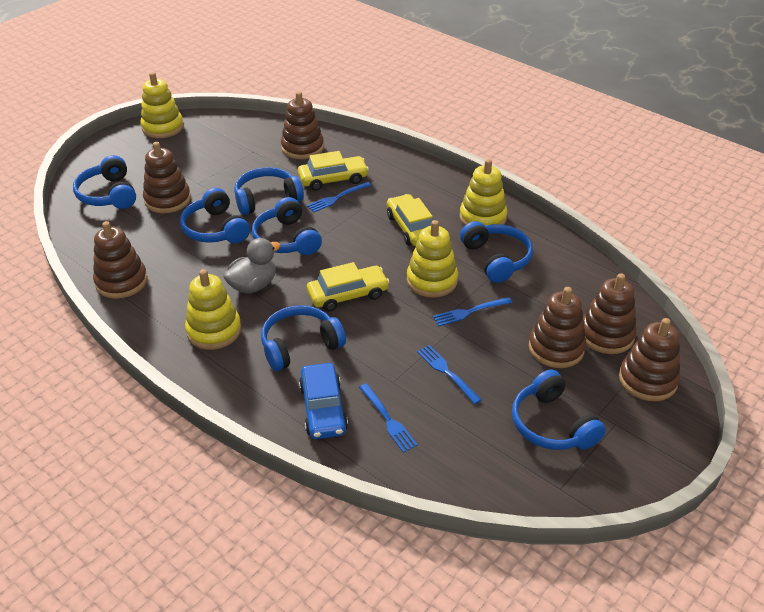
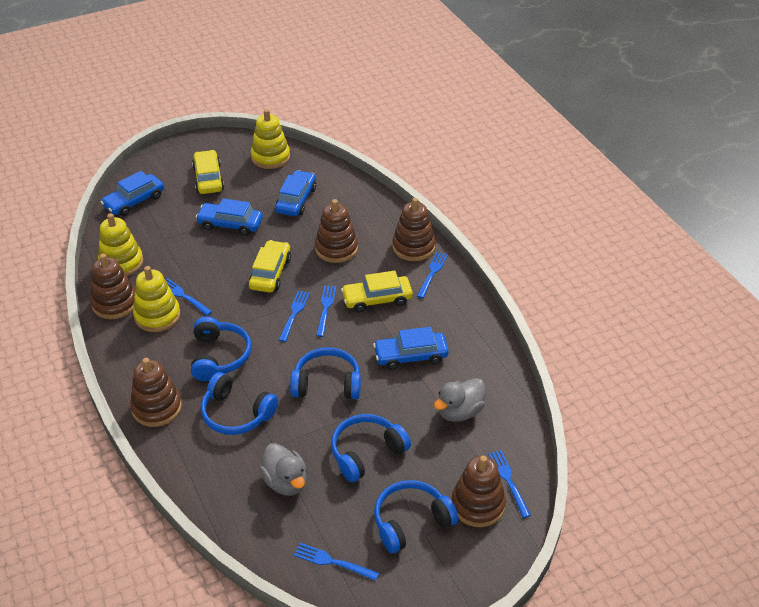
blue car: 1 -> 4
blue fork: 4 -> 6
blue headphones: 7 -> 5
brown stacking toy: 6 -> 5
grey duck: 1 -> 2
yellow stacking toy: 4 -> 3

